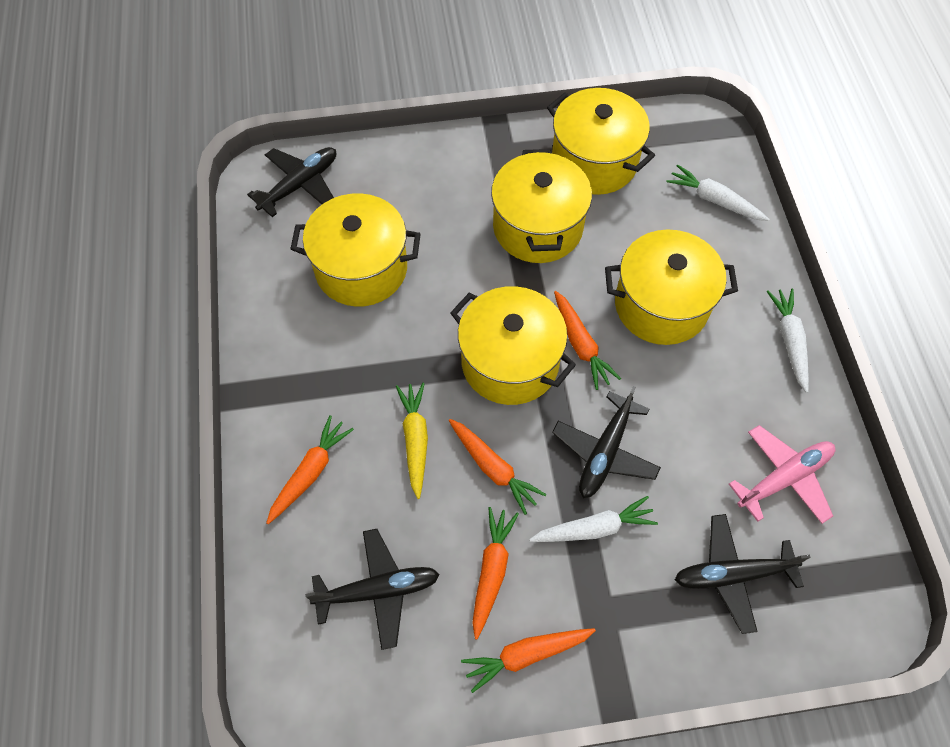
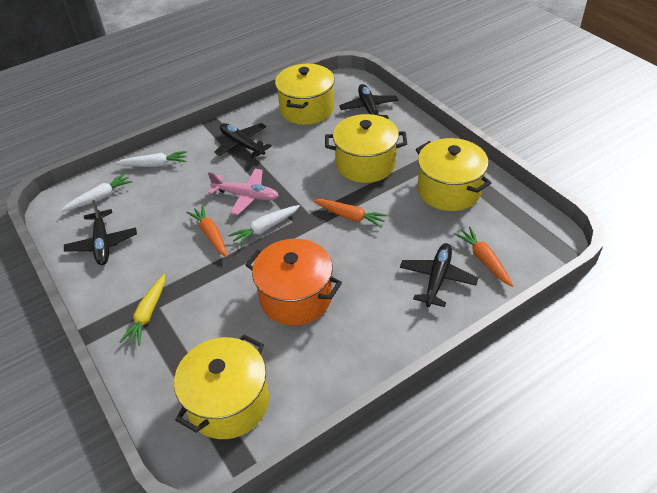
orange carrot: 5 -> 3
orange pot: 0 -> 1
yellow pot: 5 -> 4

